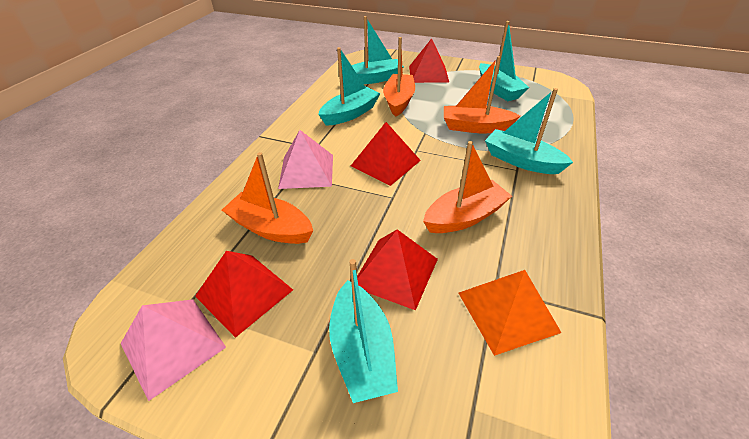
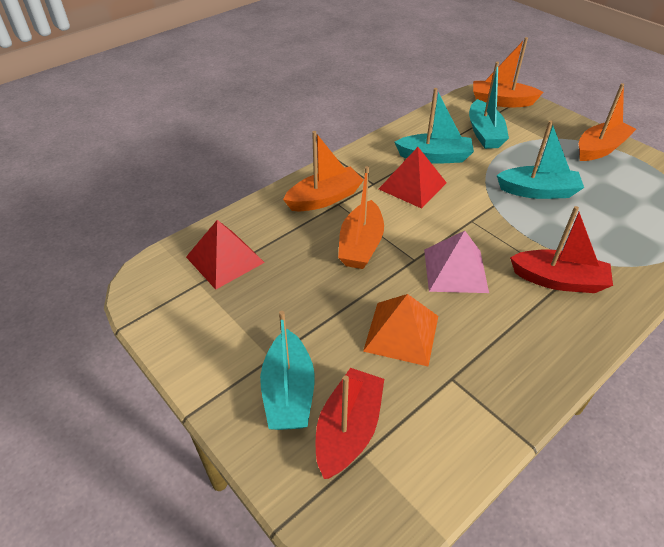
pink pyramid: 2 -> 1
red boat: 0 -> 2
red pyramid: 4 -> 2
turquoise boat: 5 -> 4

